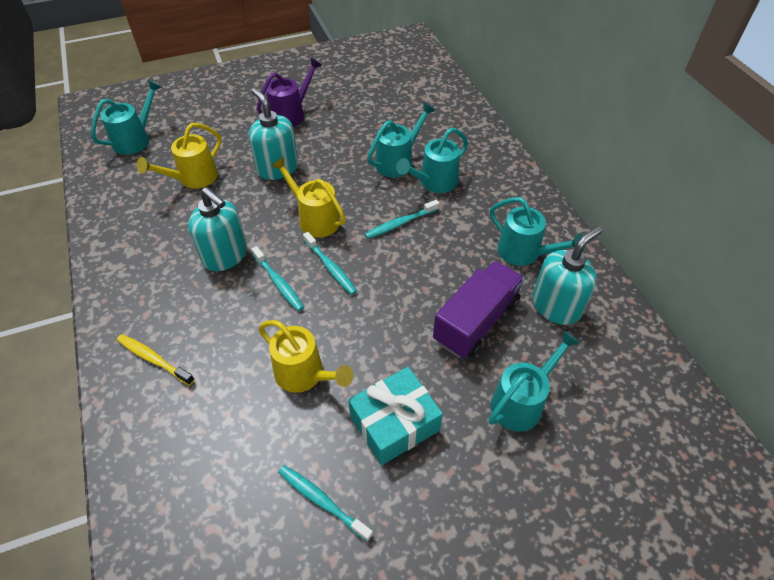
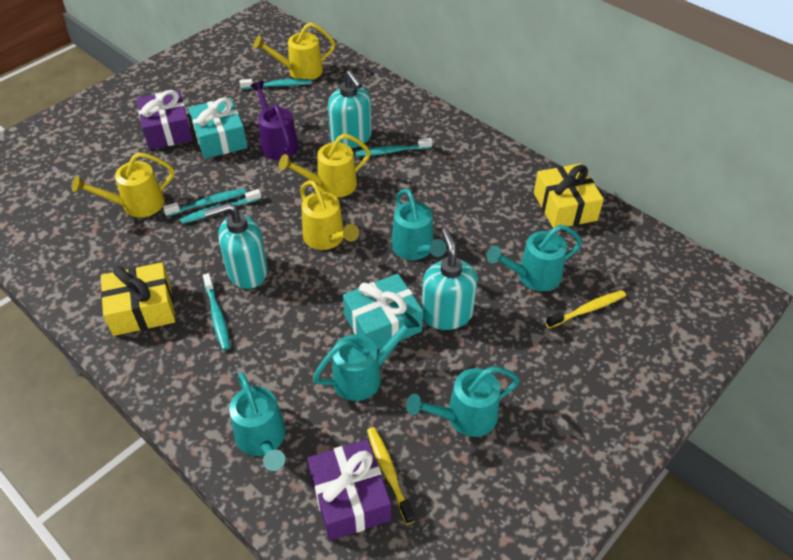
purple gift: 0 -> 2
purple truck: 1 -> 0
turquoise gift: 1 -> 2
turquoise toothbrush: 4 -> 5
yellow gift: 0 -> 2
yellow toothbrush: 1 -> 2
yellow watering can: 3 -> 4

